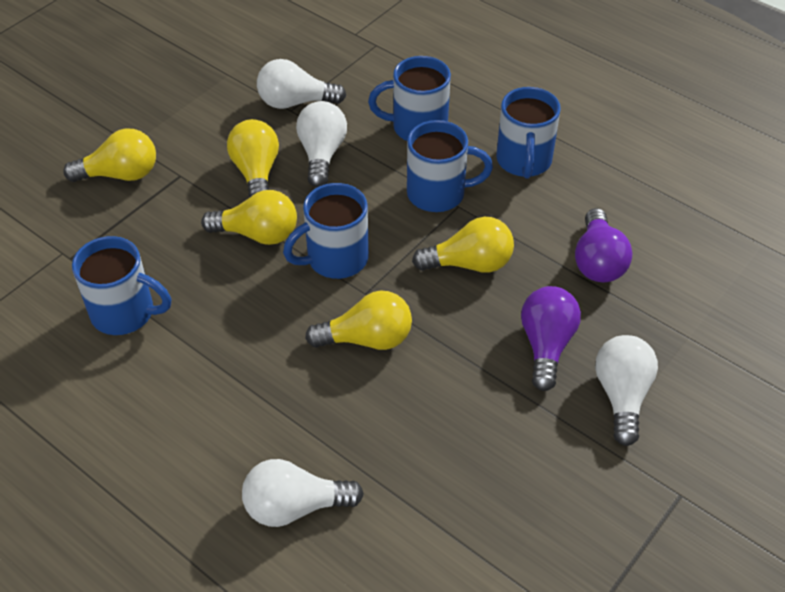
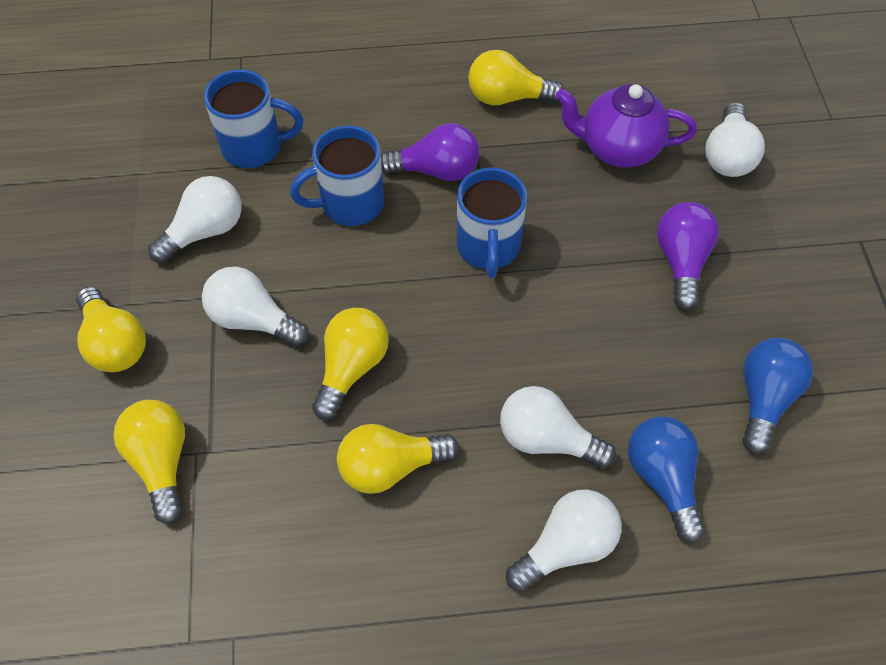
blue light bulb: 0 -> 2
blue mug: 5 -> 3
purple teapot: 0 -> 1
white light bulb: 4 -> 5

